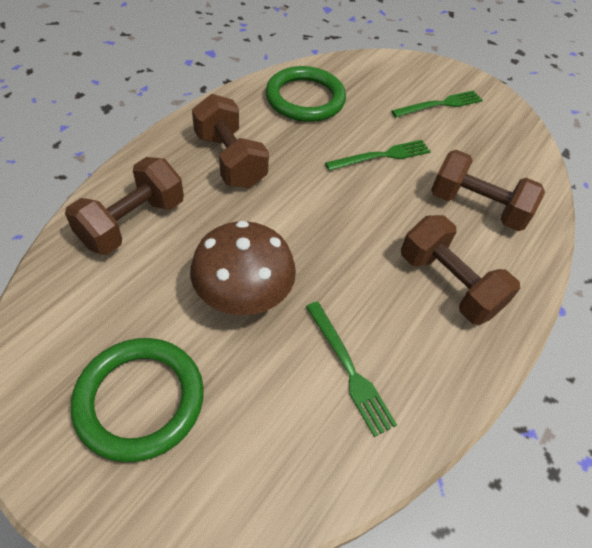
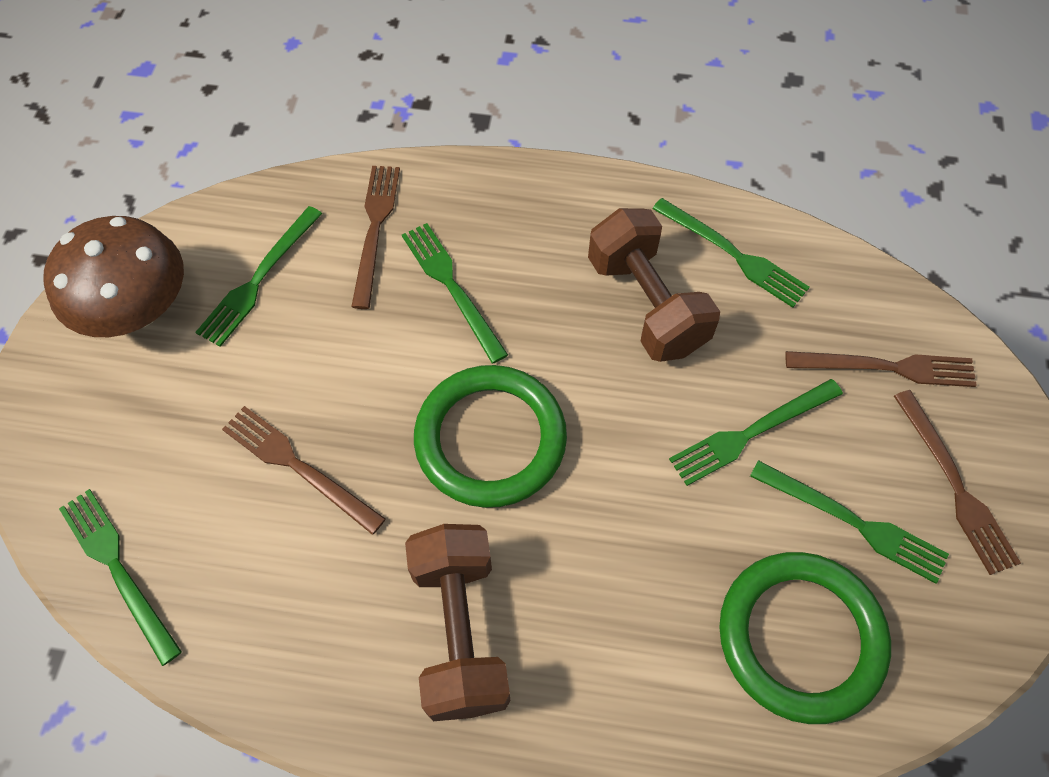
brown dumbbell: 4 -> 2
brown fork: 0 -> 4
green fork: 3 -> 6

